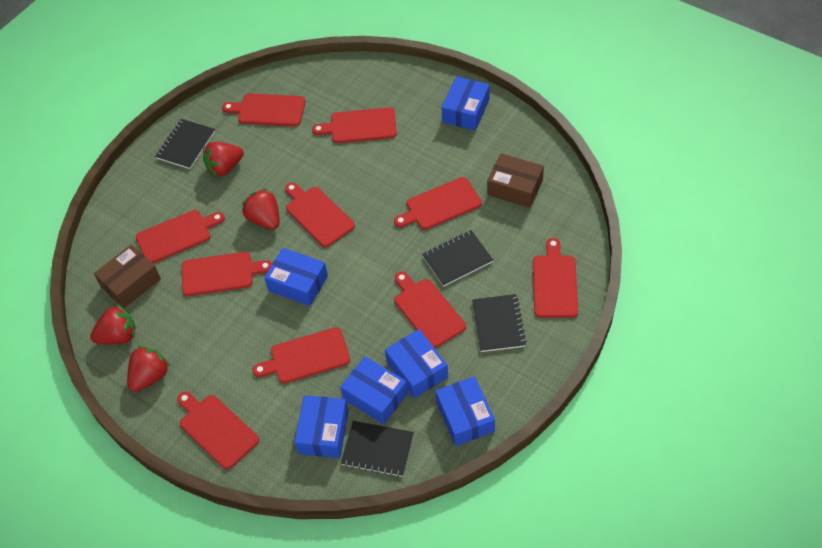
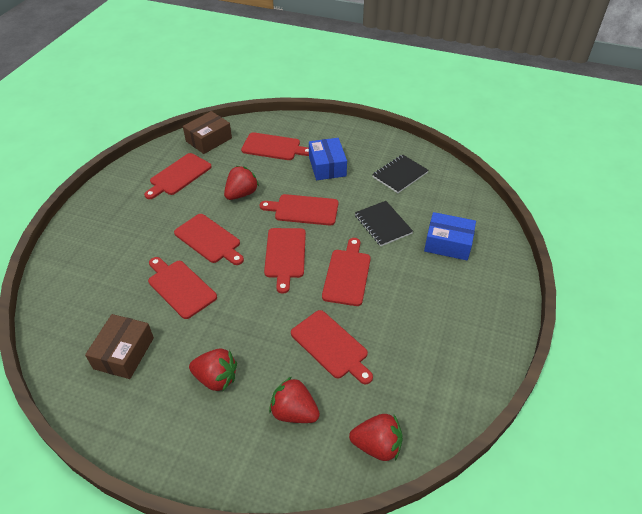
black notebook: 4 -> 2
blue box: 6 -> 2
red cutting board: 10 -> 8

